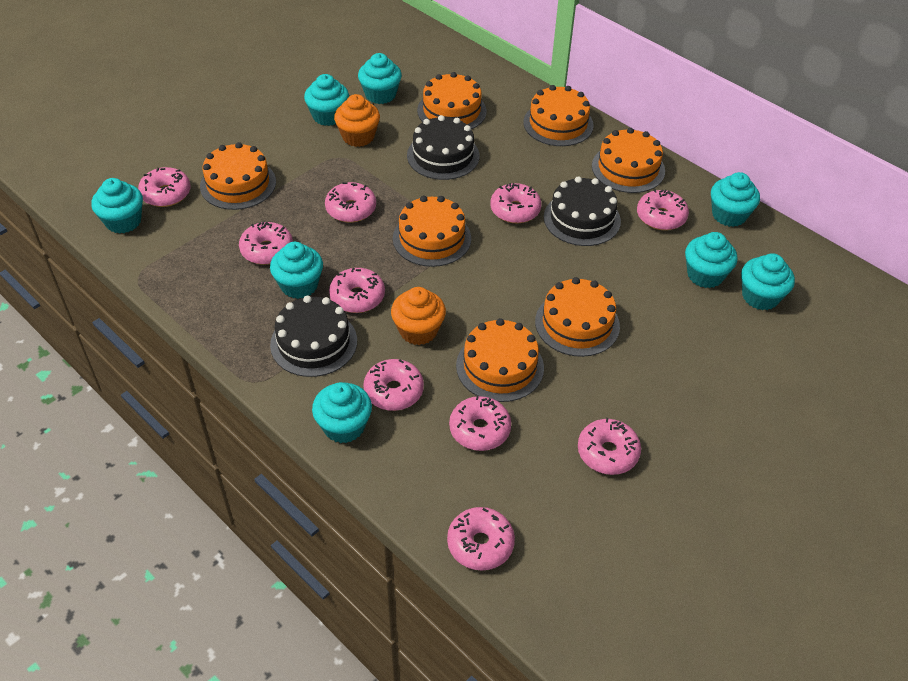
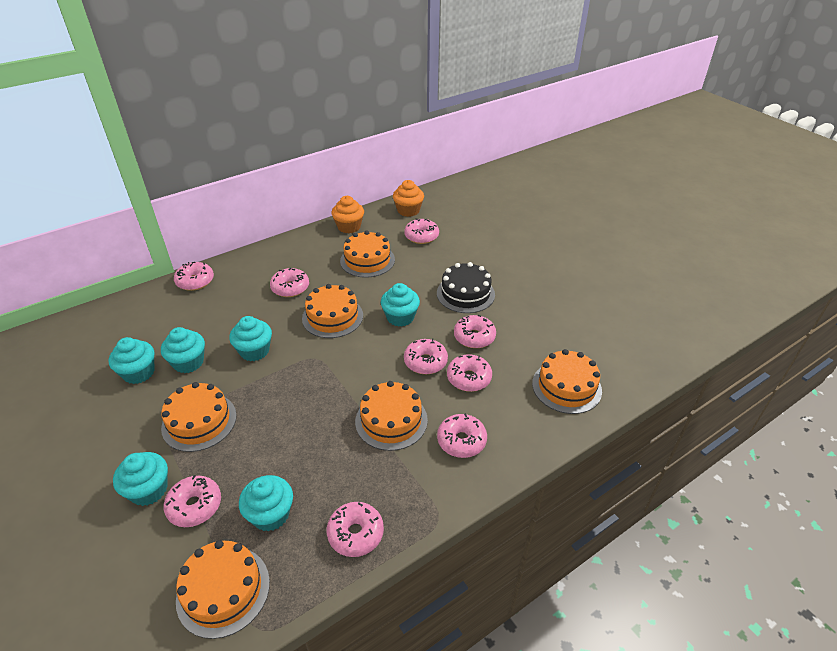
black cake: 3 -> 1
orange cake: 7 -> 6
pink donut: 10 -> 9
turquoise cupcake: 8 -> 6

